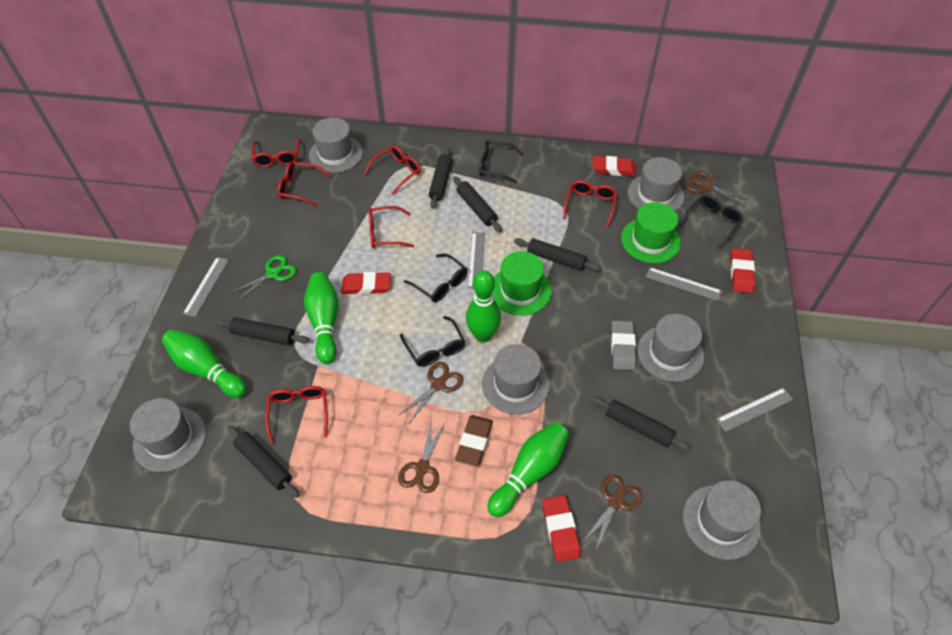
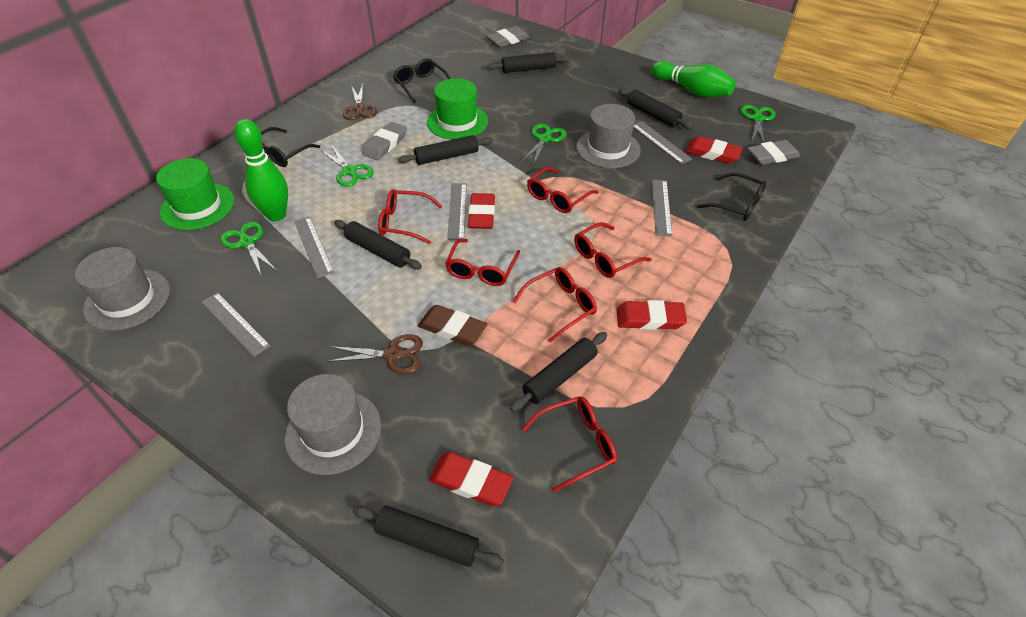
black glasses: 4 -> 3
brown scissors: 4 -> 2
green bowling pin: 4 -> 2
green scissors: 1 -> 4
grey eraser: 1 -> 3
grey hat: 6 -> 3
grey ruler: 4 -> 5

